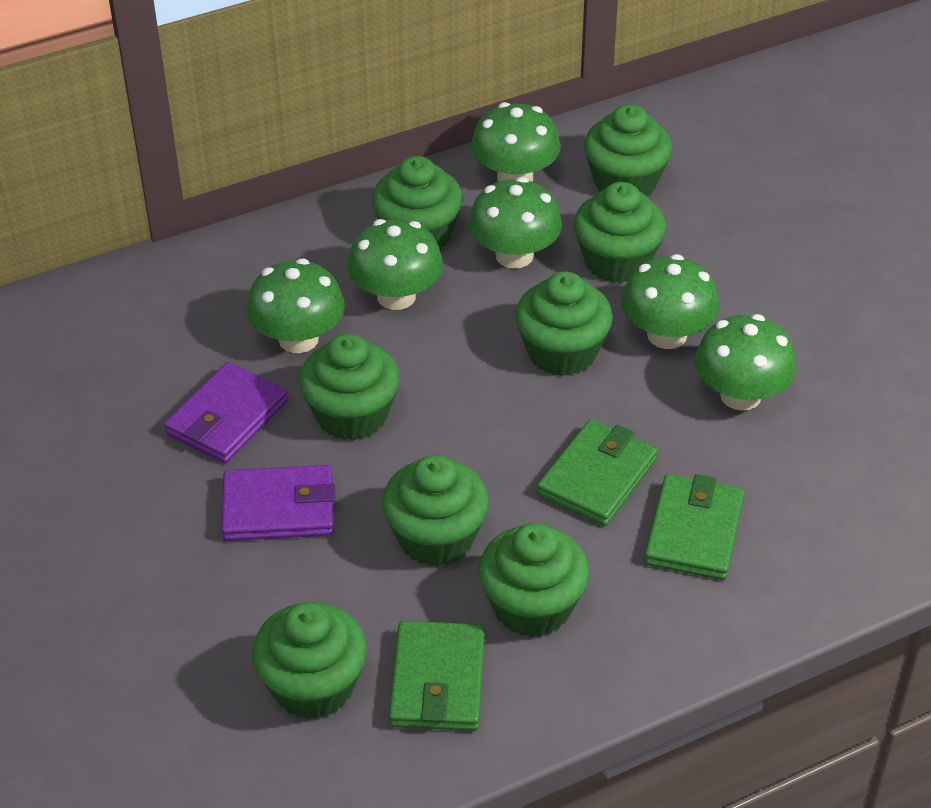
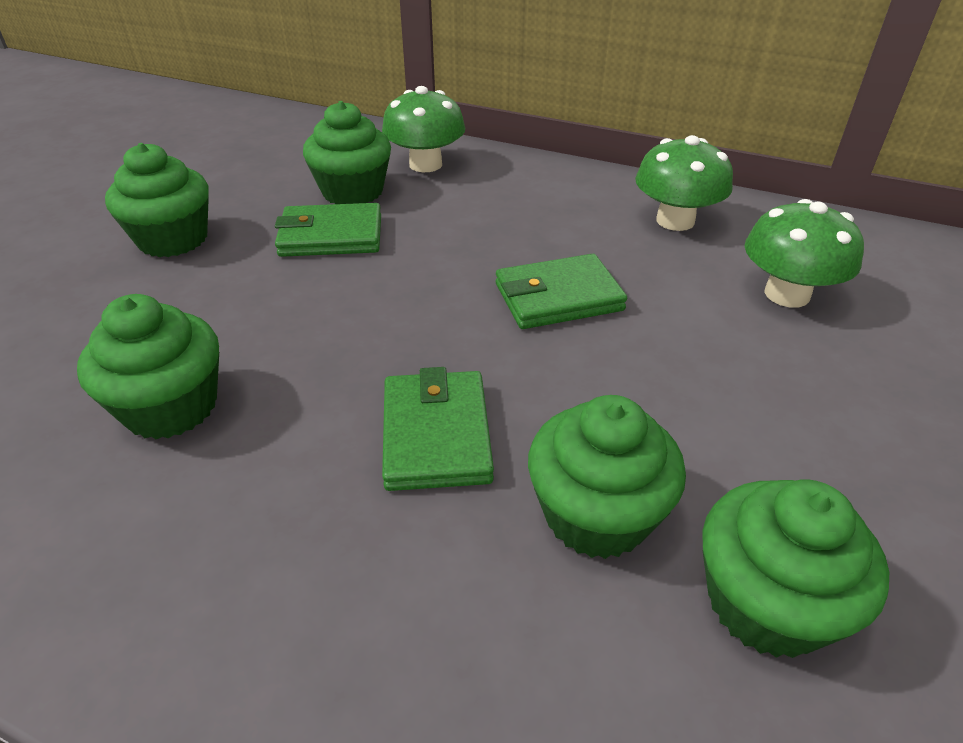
green cupcake: 8 -> 5
green mushroom: 6 -> 3
purple wallet: 2 -> 0

